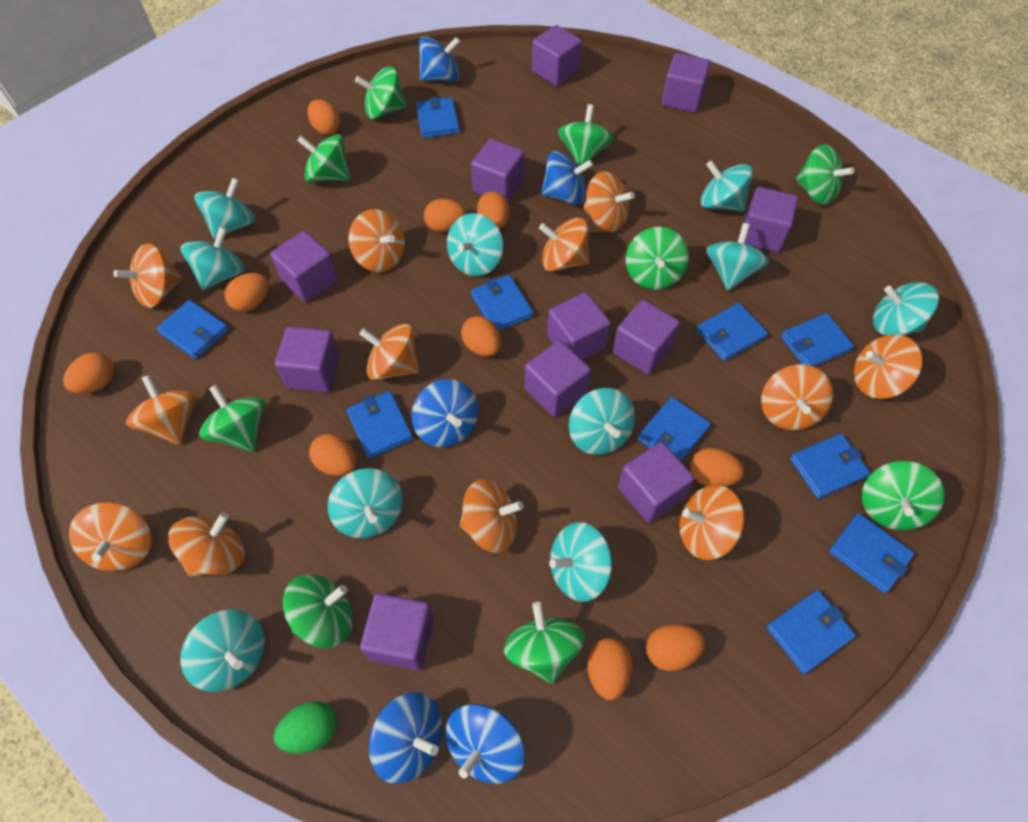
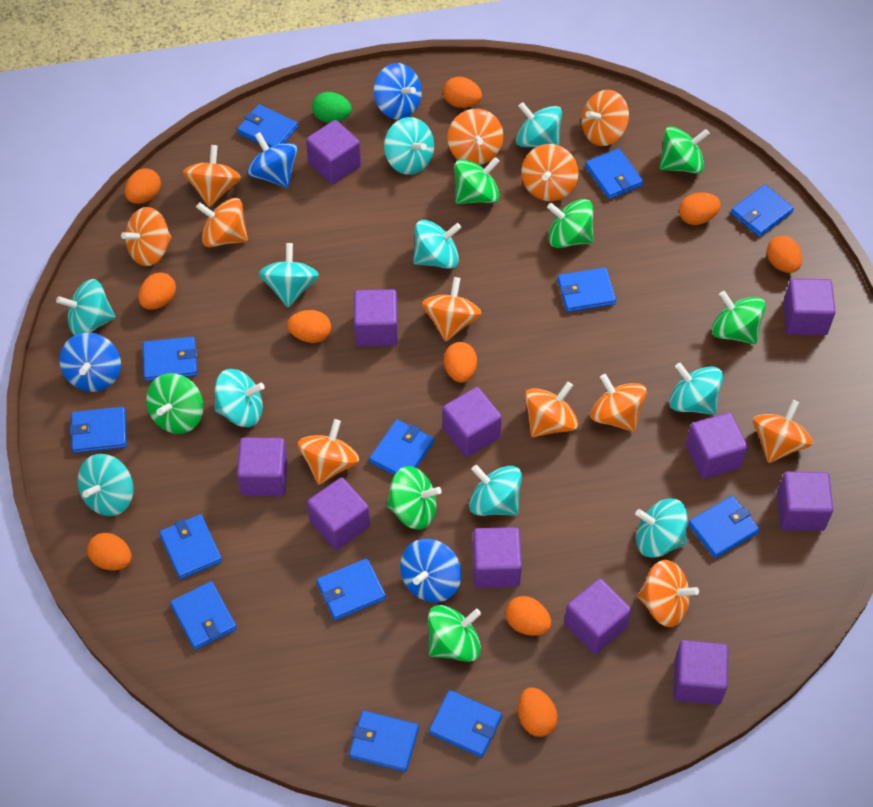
blue spinning top: 5 -> 4
blue wallet: 10 -> 13
green spinning top: 9 -> 7

